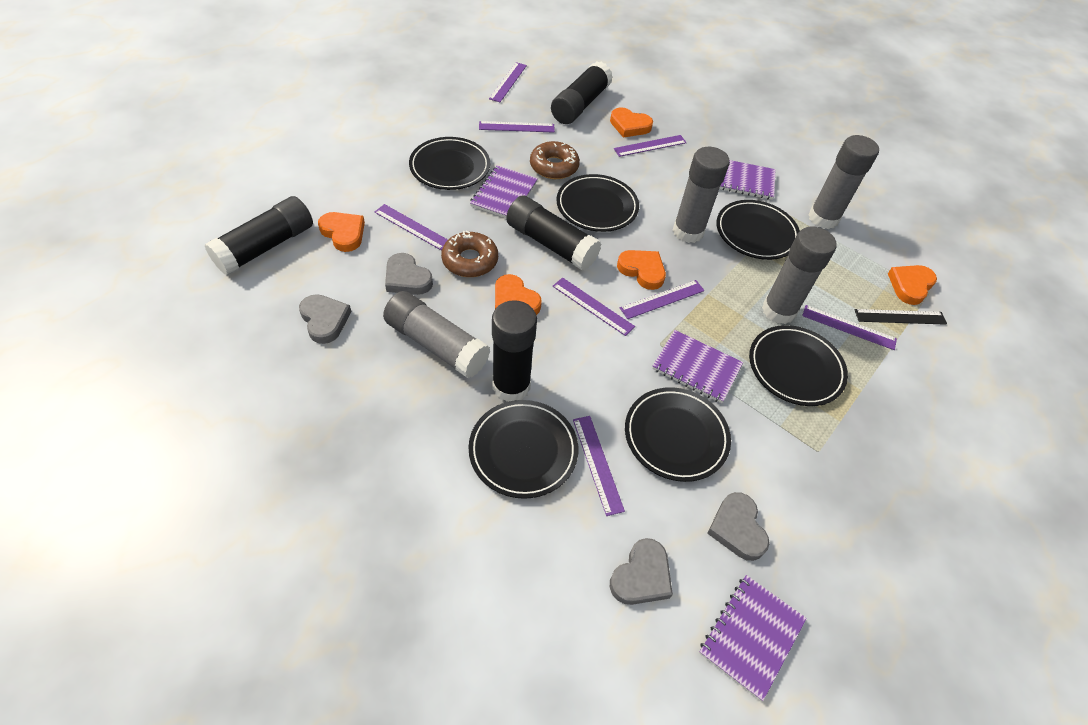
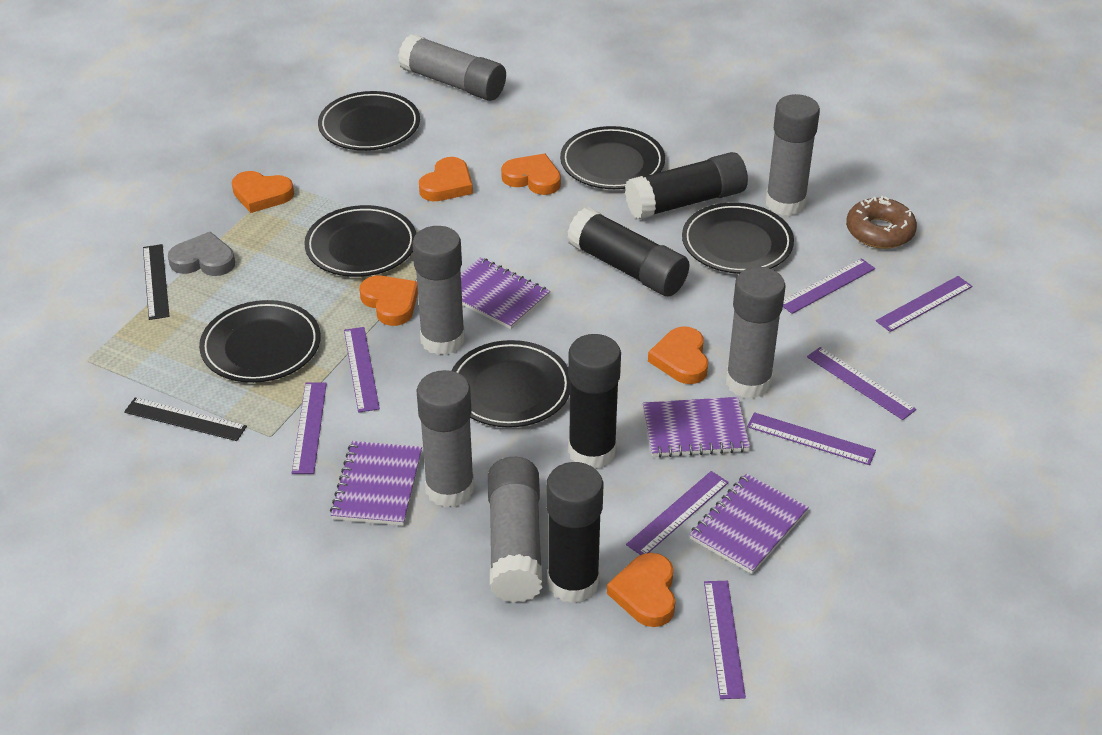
black ruler: 1 -> 2
brown donut: 2 -> 1
grey glue stick: 4 -> 6
grey heart: 4 -> 1
orange heart: 5 -> 6

